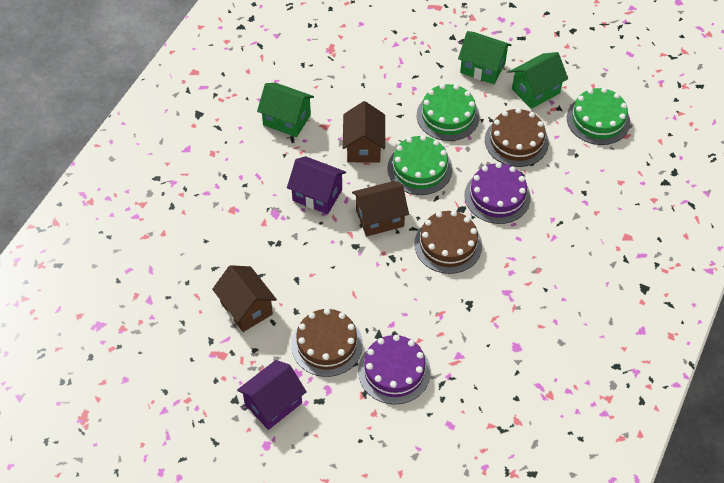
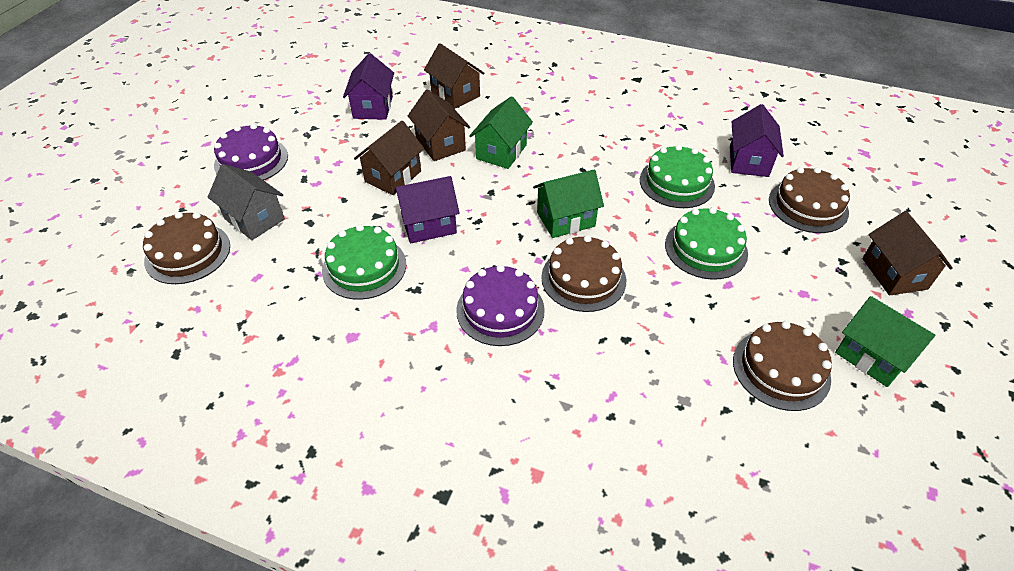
brown cake: 3 -> 4
brown house: 3 -> 4
grey house: 0 -> 1
purple house: 2 -> 3

